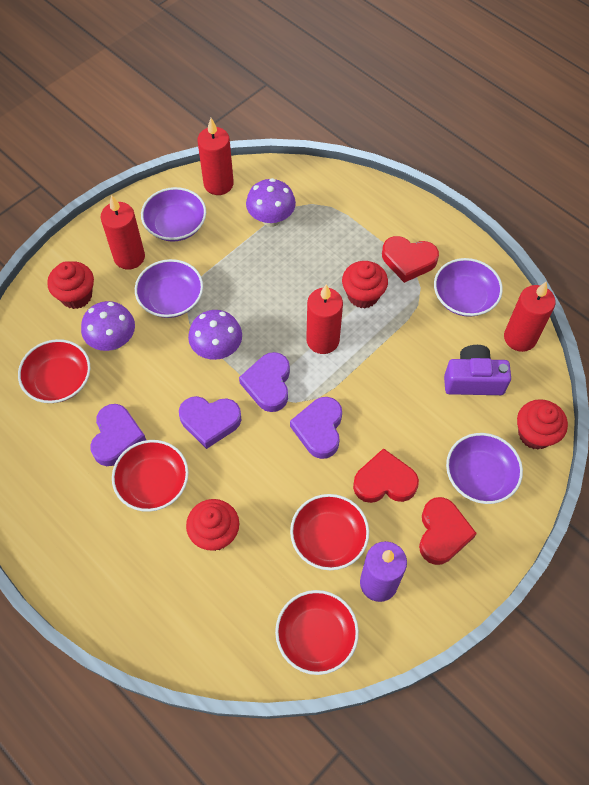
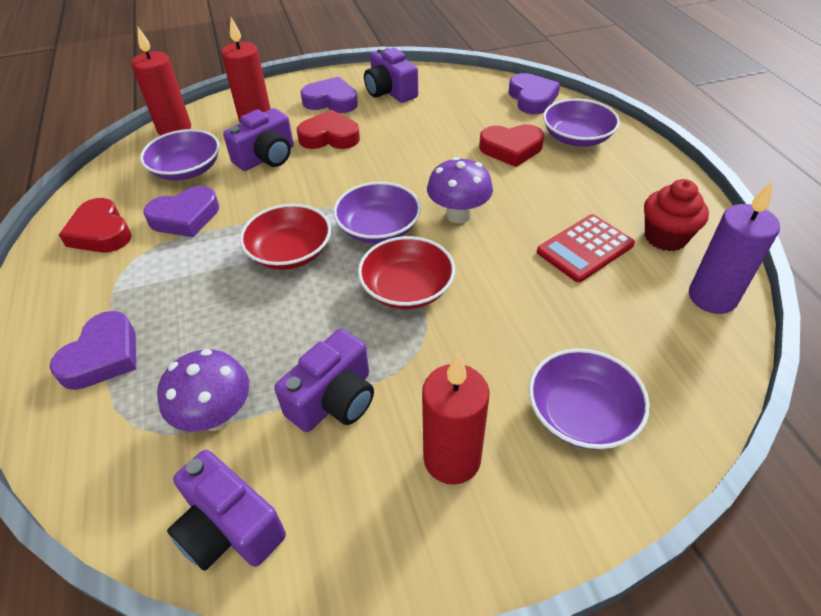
purple camera: 1 -> 4
purple mushroom: 3 -> 2
red bowl: 4 -> 2
red calculator: 0 -> 1
red candle: 4 -> 3
red cupcake: 4 -> 1

